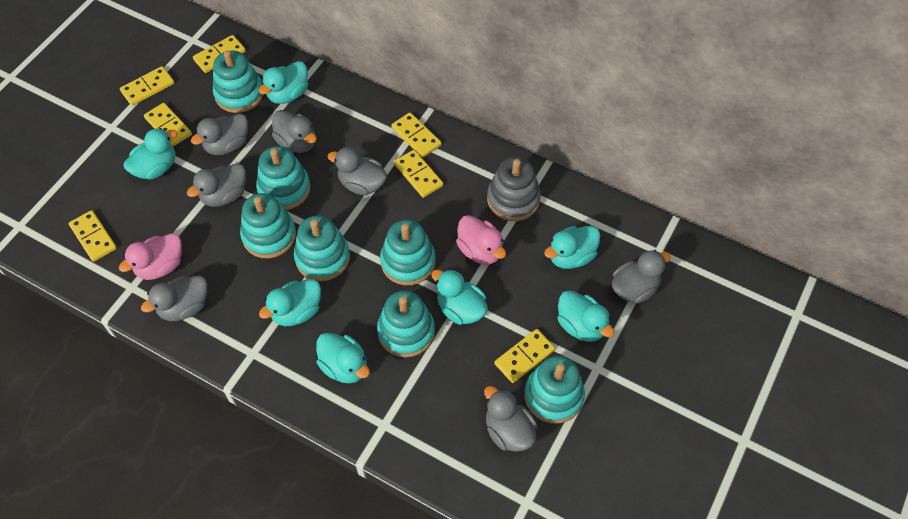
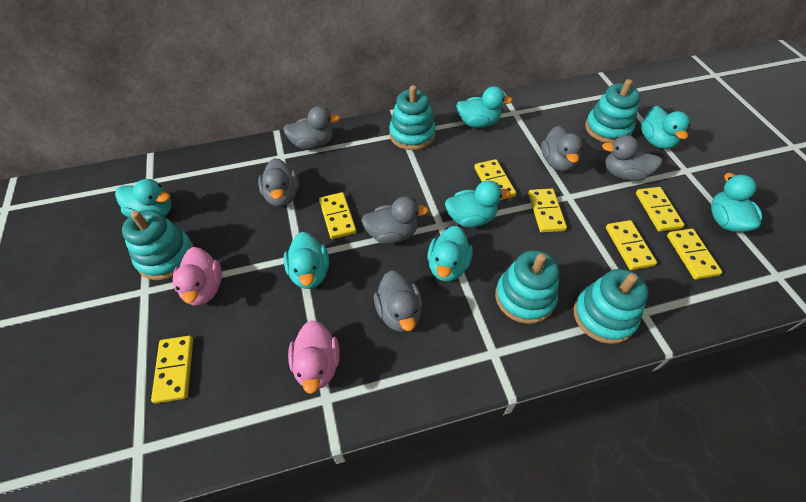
grey duck: 7 -> 6
grey stacking toy: 1 -> 0
turquoise stacking toy: 7 -> 5

